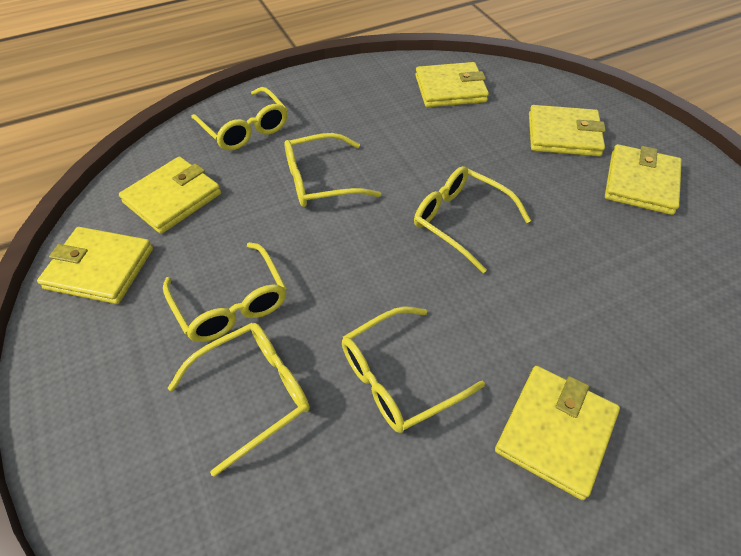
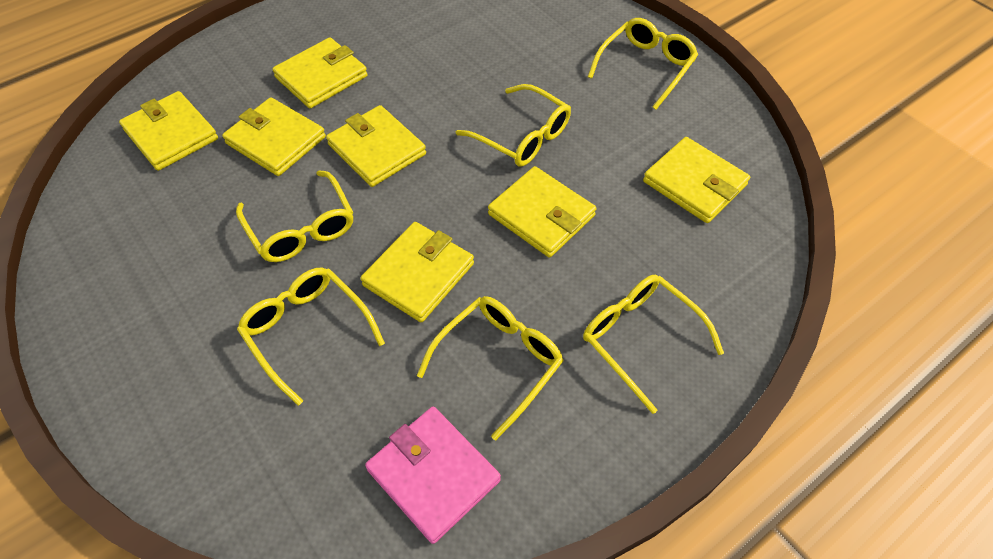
pink wallet: 0 -> 1
yellow wallet: 6 -> 7

